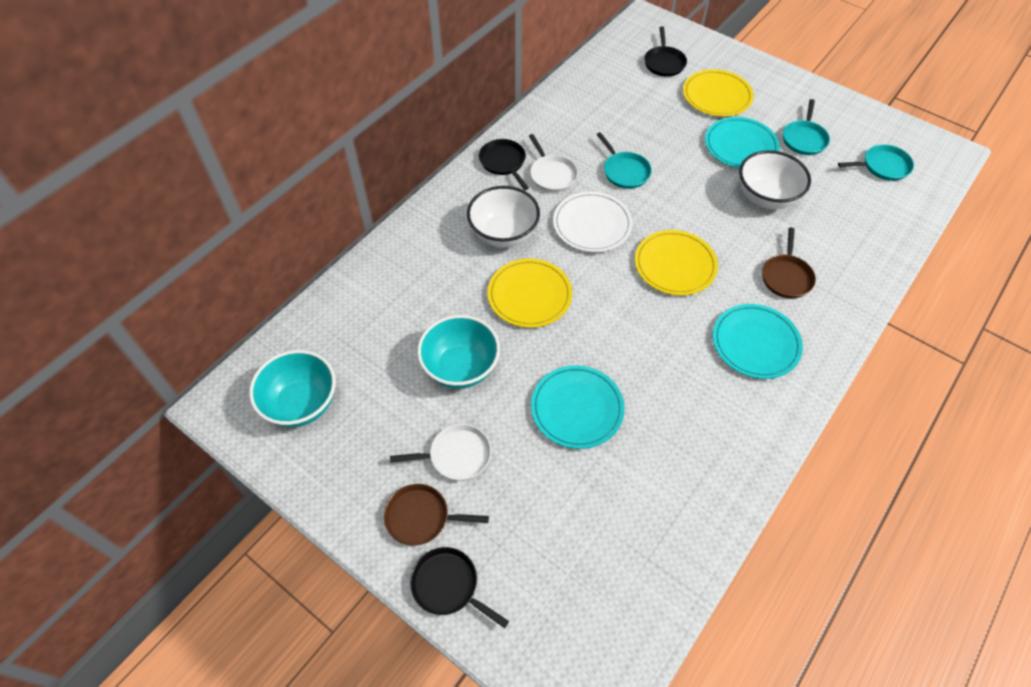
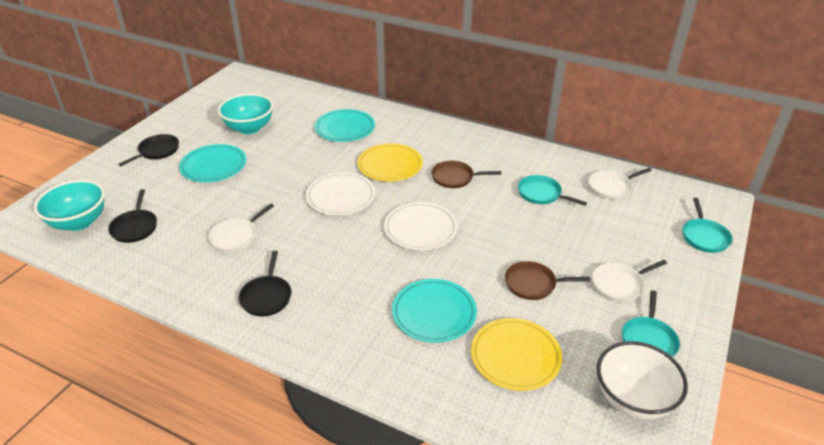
white bowl: 2 -> 1
white pan: 2 -> 3
white plate: 1 -> 2
yellow plate: 3 -> 2

